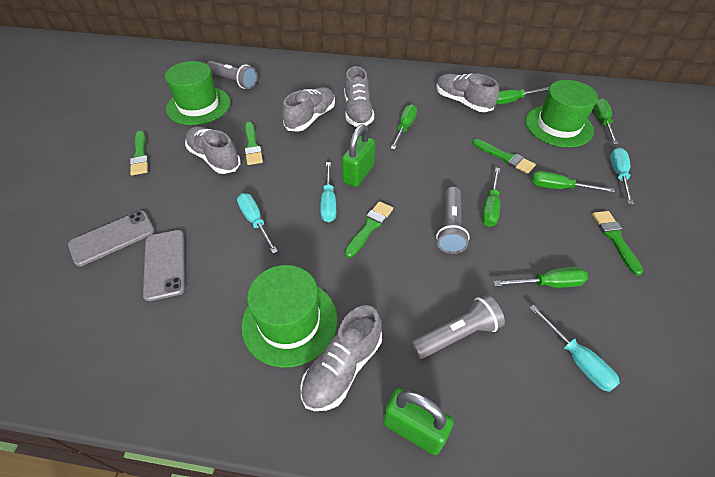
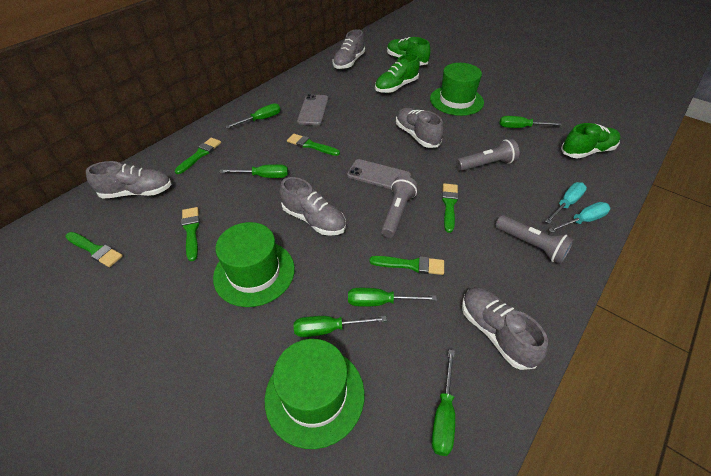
green brush: 5 -> 6
green padlock: 2 -> 0
green shoe: 0 -> 3
turquoise screwdriver: 4 -> 2

